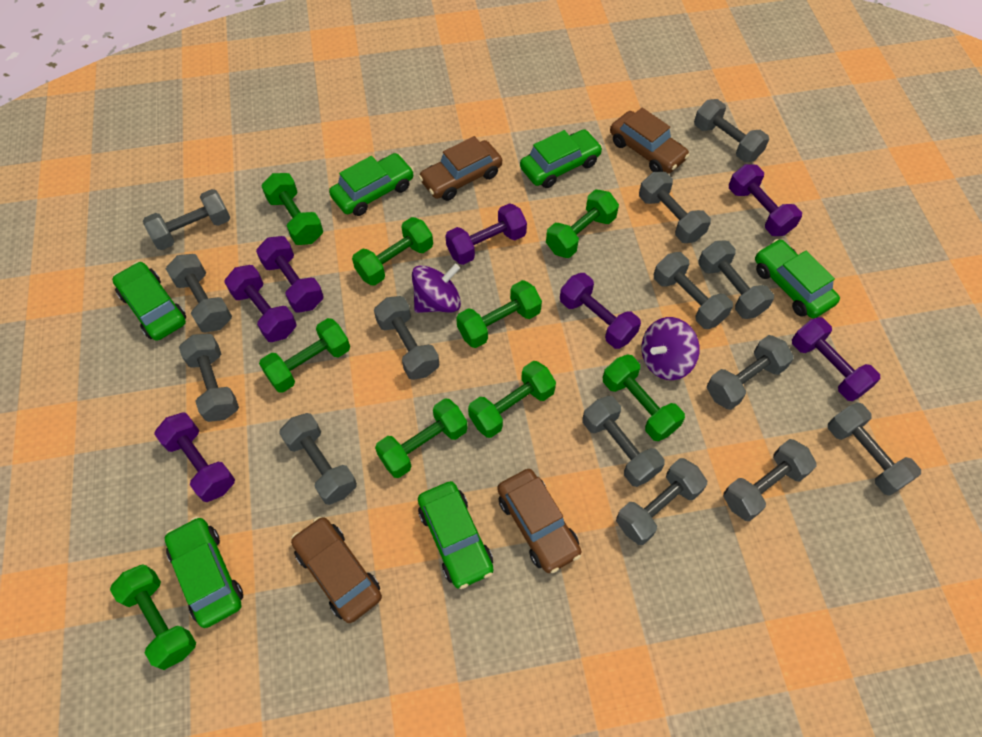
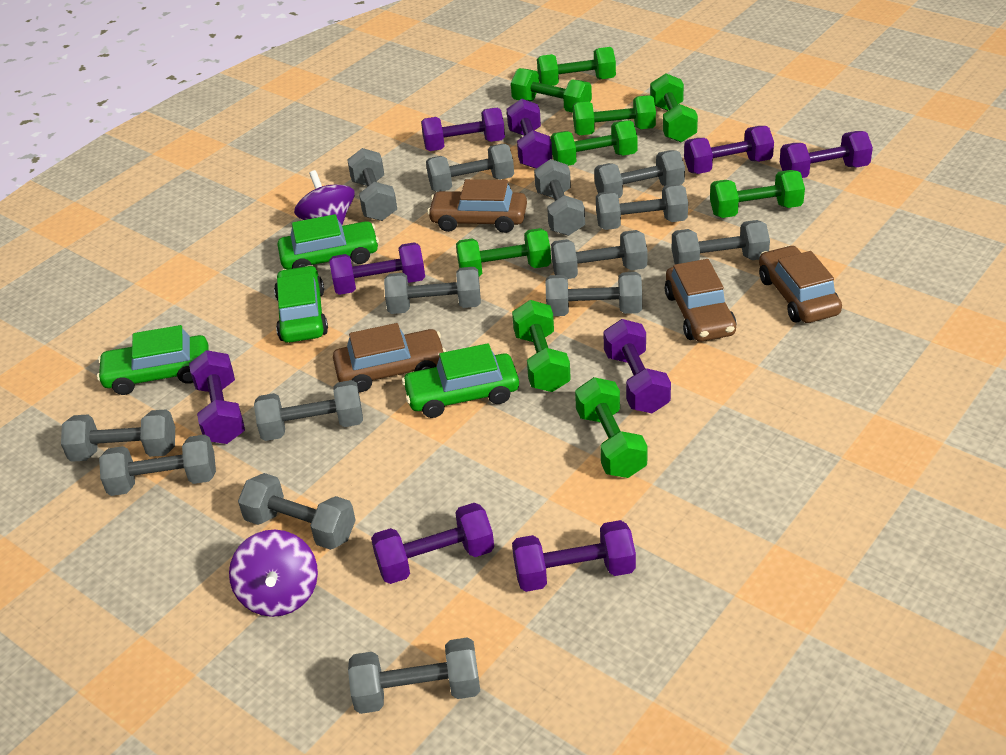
green car: 6 -> 4
purple dumbbell: 7 -> 9

